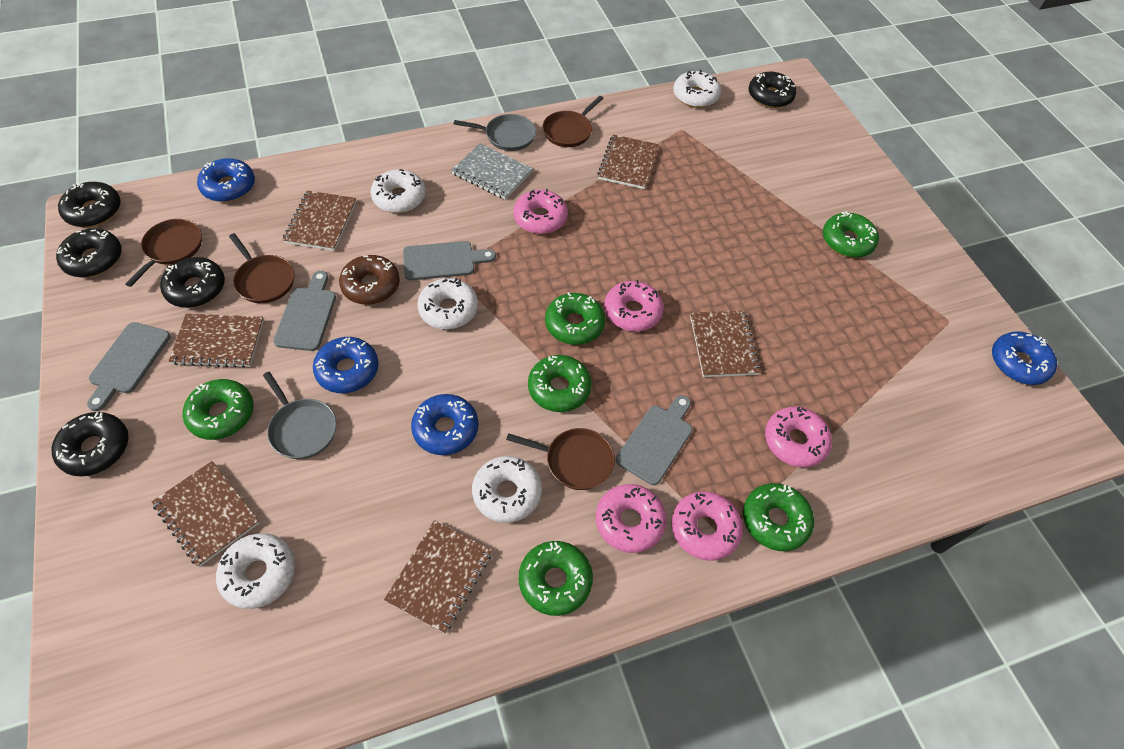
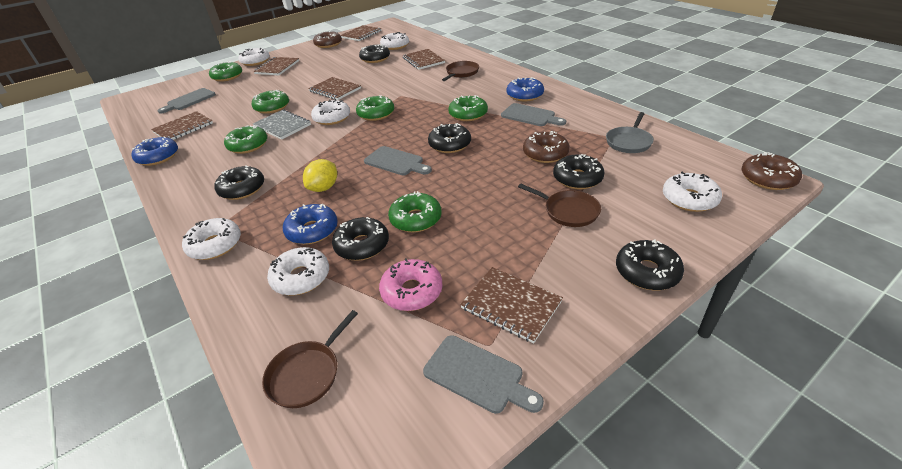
black donut: 5 -> 6
blue donut: 4 -> 3
brown donut: 1 -> 3
brown pan: 4 -> 3
grey pan: 2 -> 1
pink donut: 5 -> 1
white donut: 5 -> 6
yellow lemon: 0 -> 1

